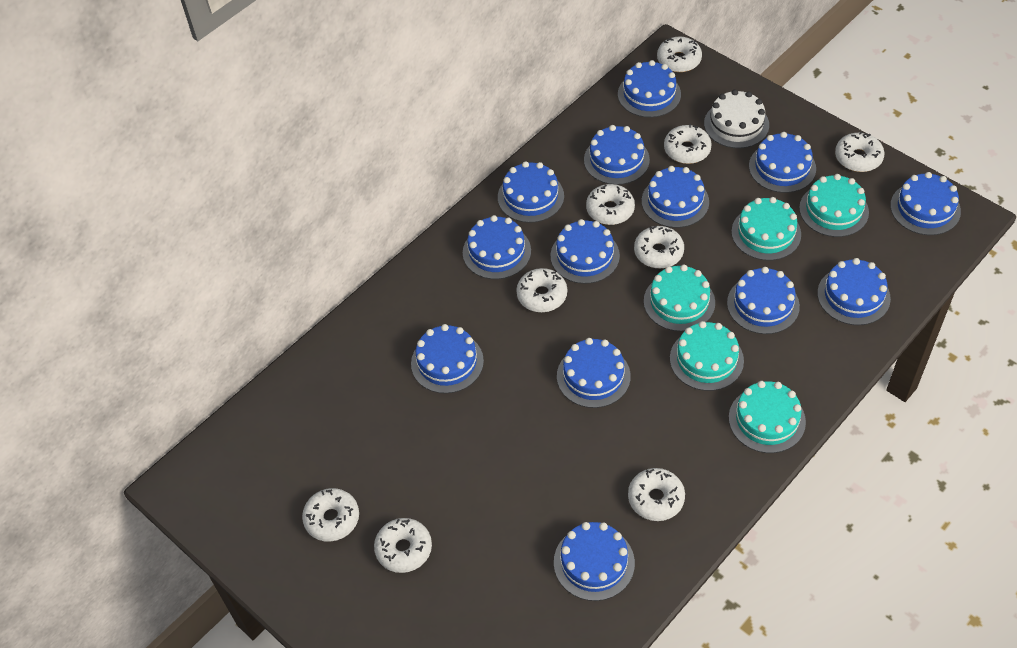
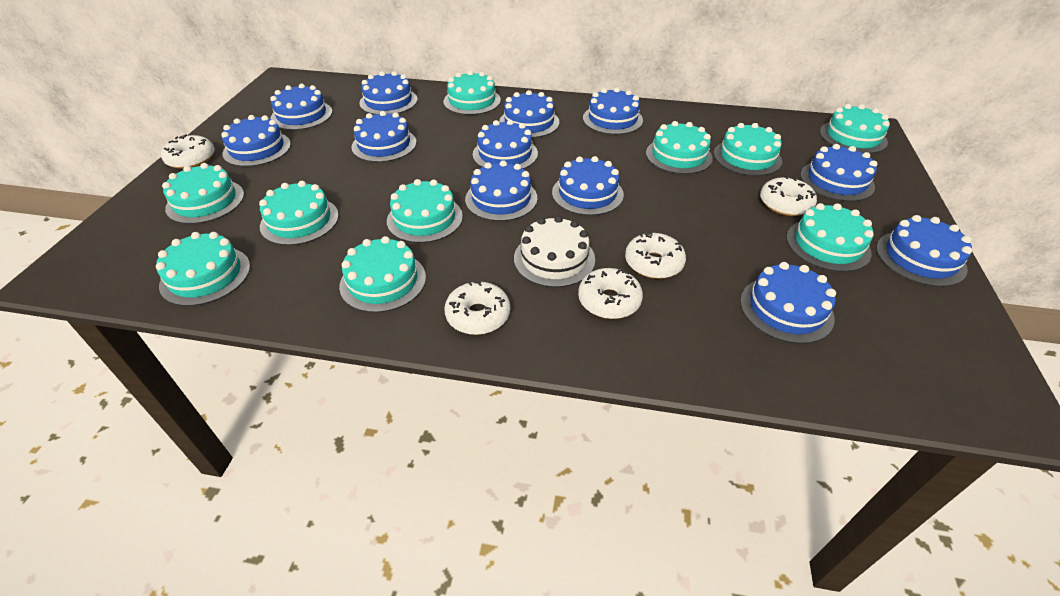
blue cake: 13 -> 12
turquoise cake: 5 -> 10
white donut: 9 -> 5

